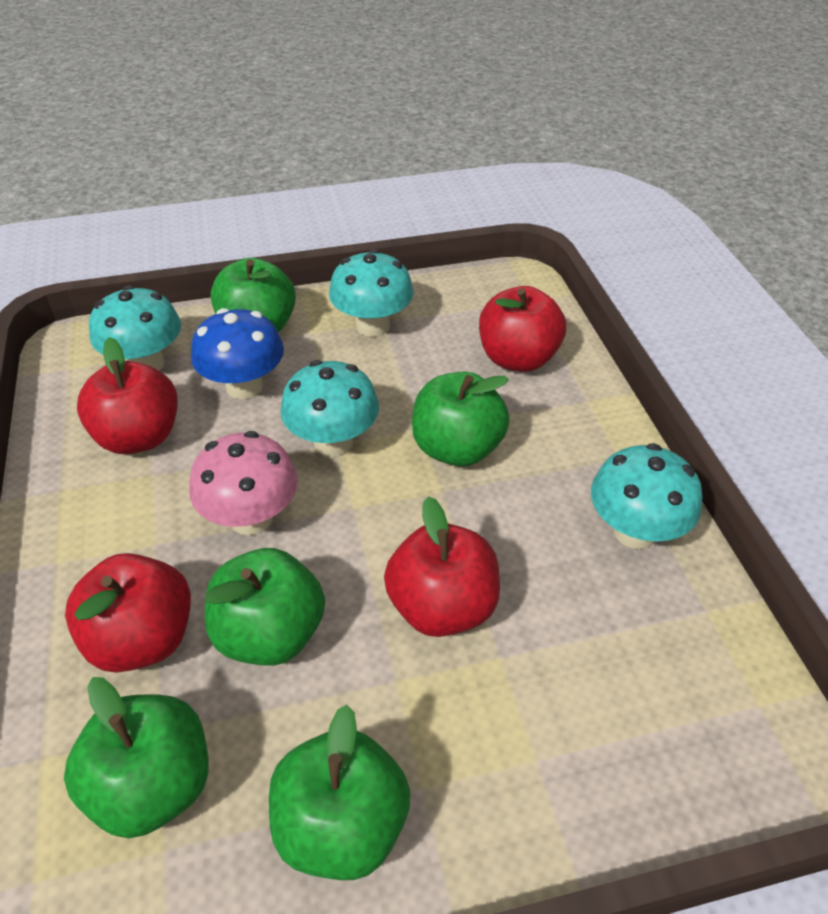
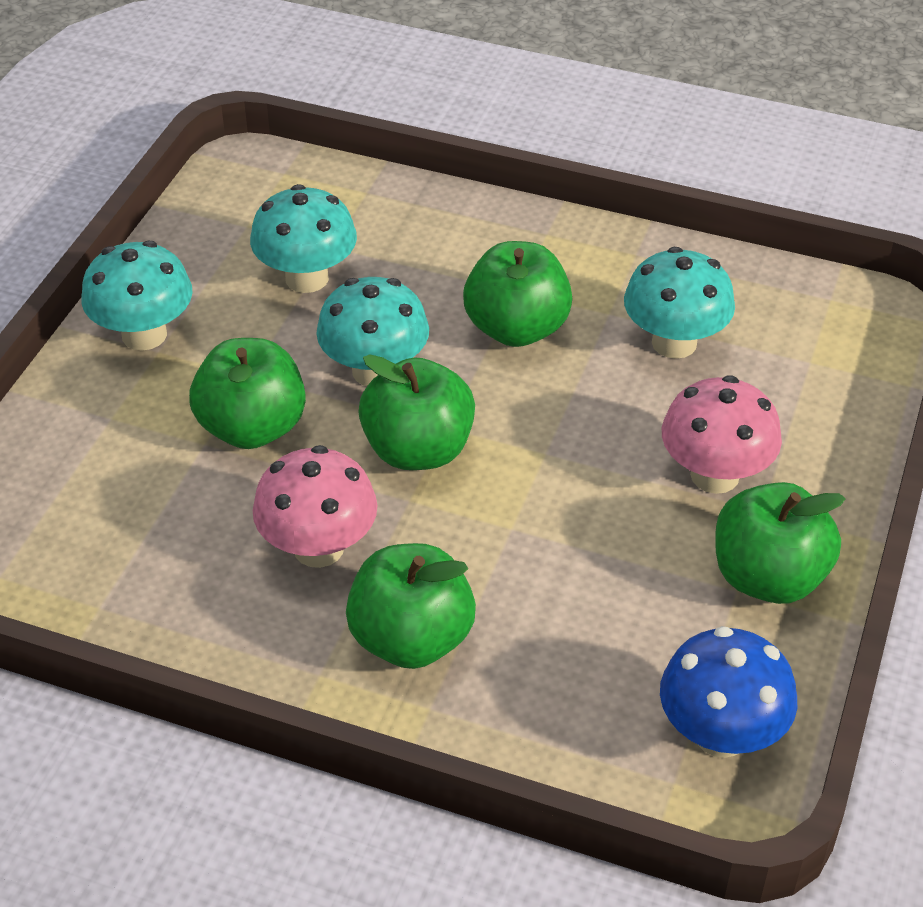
pink mushroom: 1 -> 2
red apple: 4 -> 0

